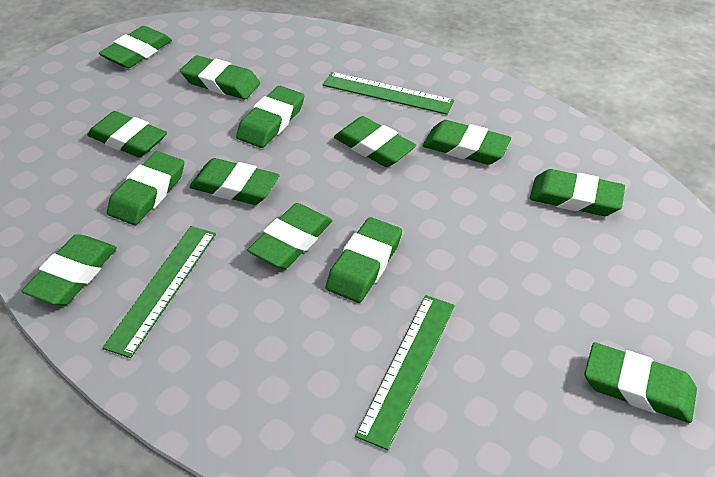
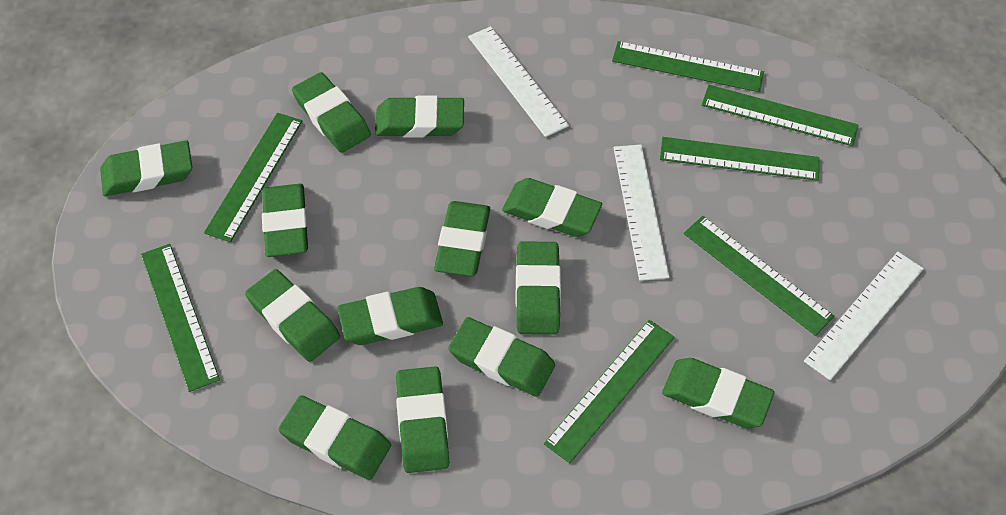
green ruler: 3 -> 7
white ruler: 0 -> 3

